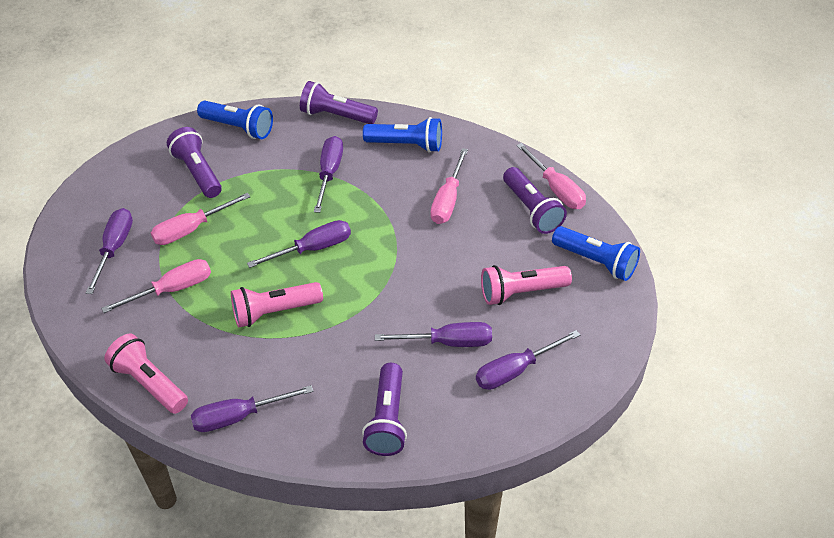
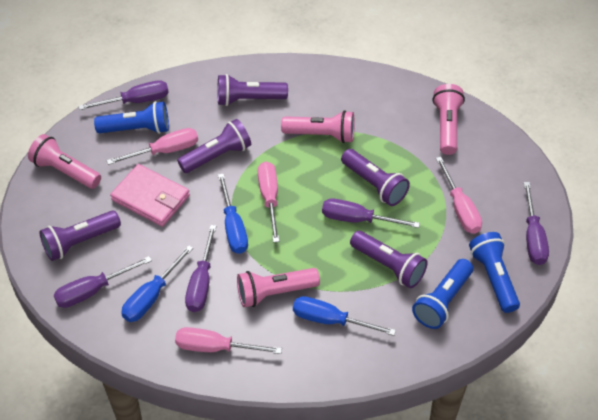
blue screwdriver: 0 -> 3
pink flashlight: 3 -> 4
pink wallet: 0 -> 1
purple flashlight: 4 -> 5
purple screwdriver: 6 -> 5

